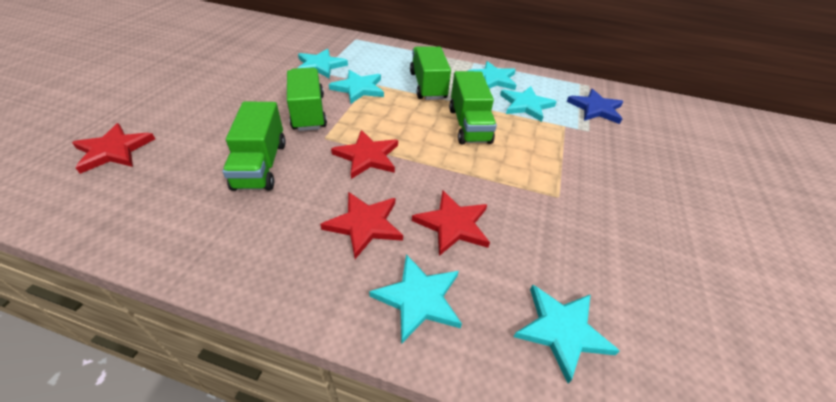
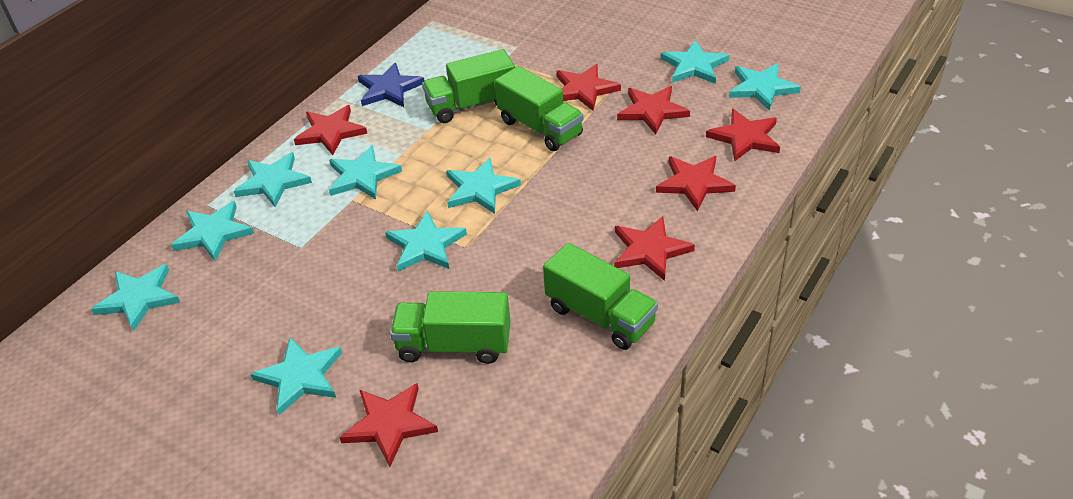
red star: 4 -> 7
turquoise star: 6 -> 9

